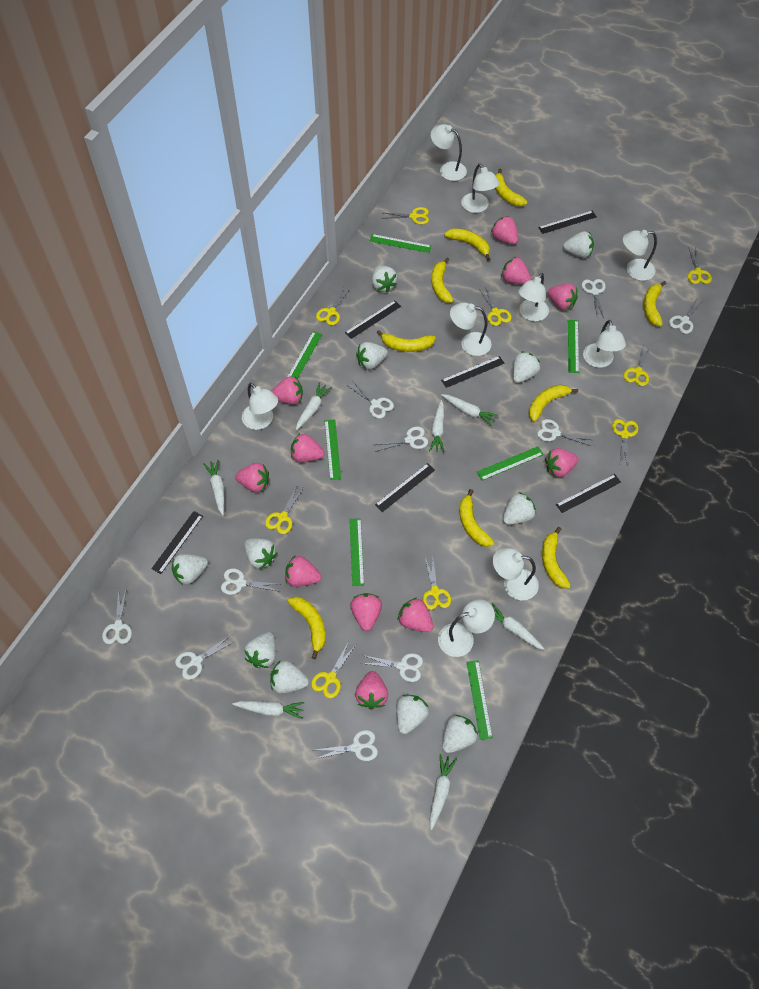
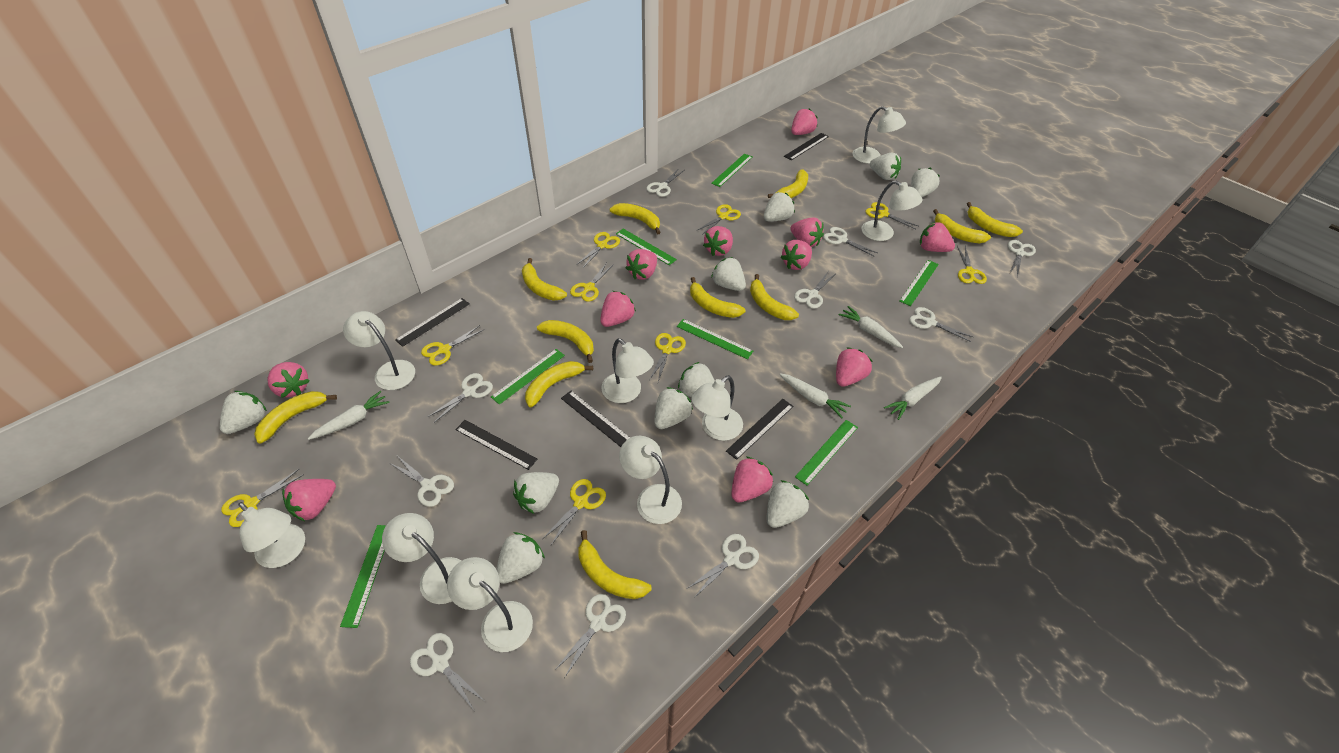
black ruler: 6 -> 5
white carrot: 7 -> 4
white strawberry: 11 -> 10
yellow banana: 9 -> 11

